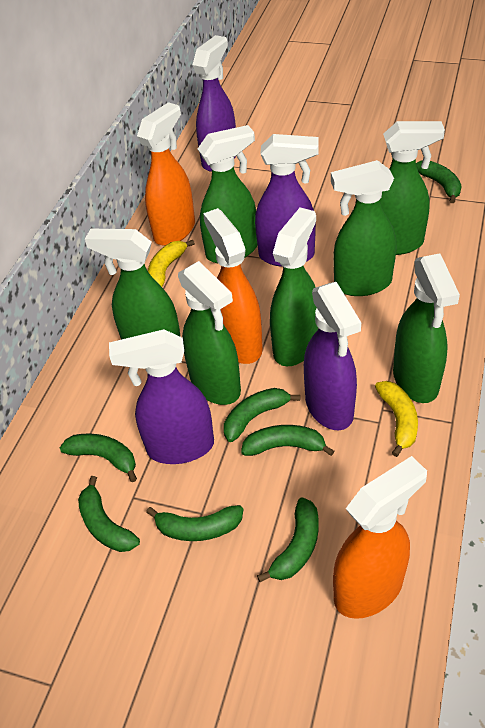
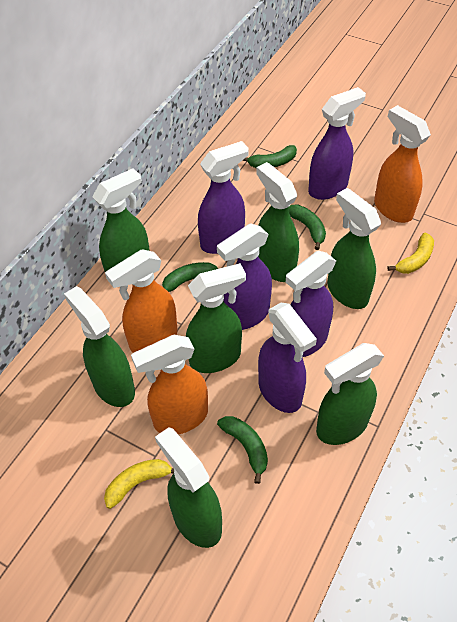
green banana: 7 -> 4
purple spray bottle: 4 -> 5

